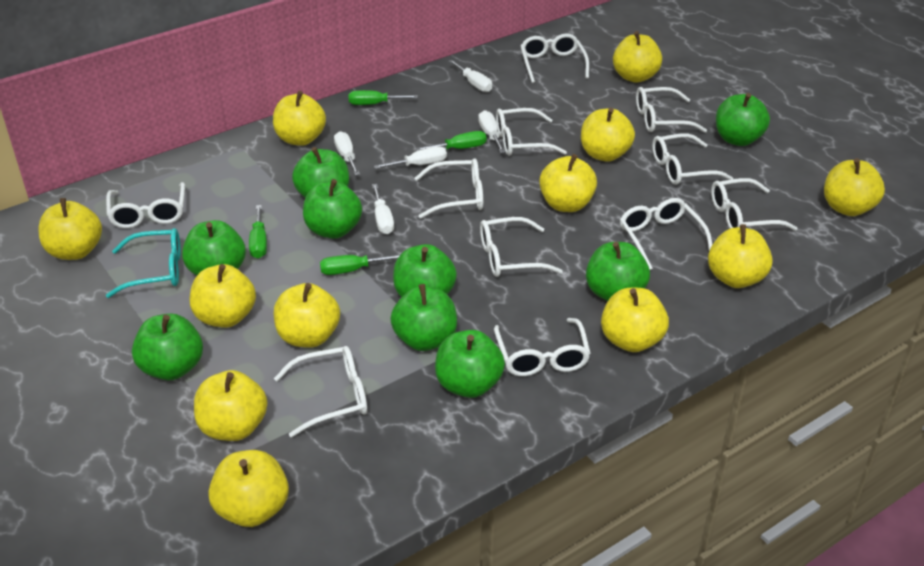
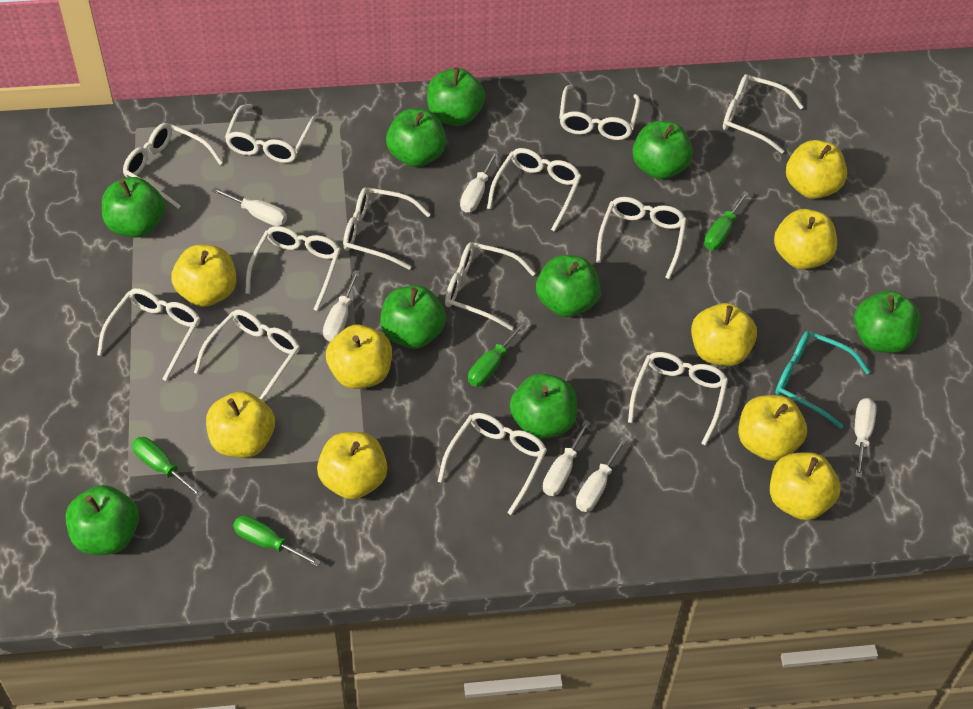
white glasses: 11 -> 13
white screwdriver: 5 -> 6
yellow apple: 12 -> 9

